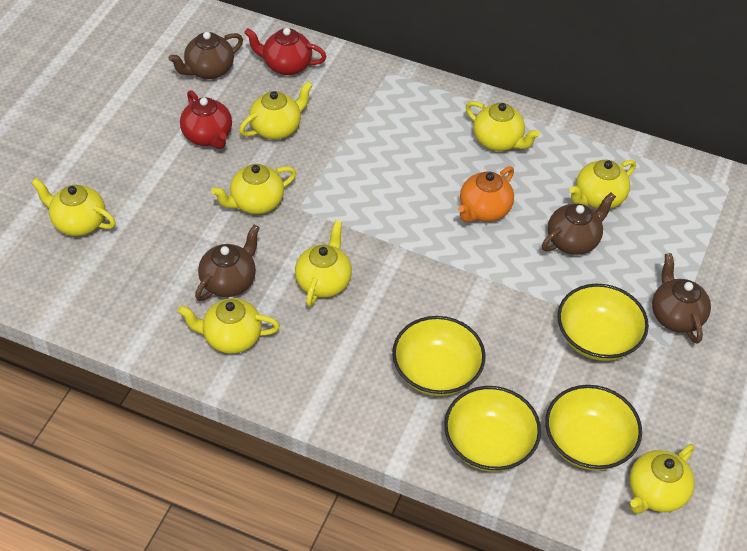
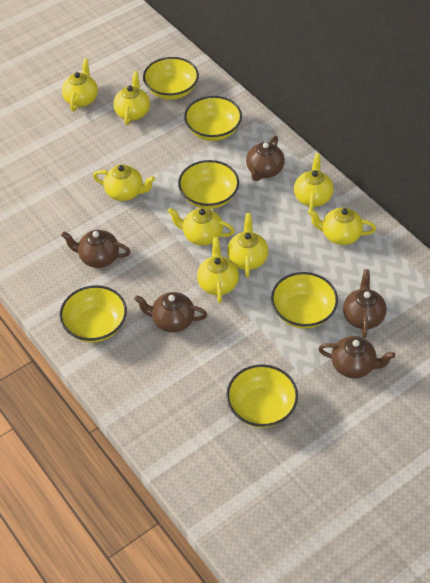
brown teapot: 4 -> 5
orange teapot: 1 -> 0
red teapot: 2 -> 0
yellow bowl: 4 -> 6

